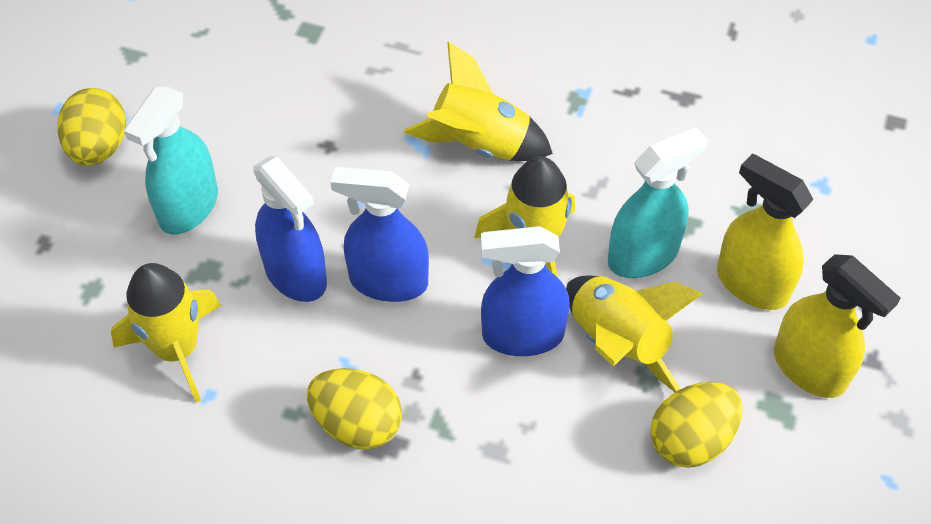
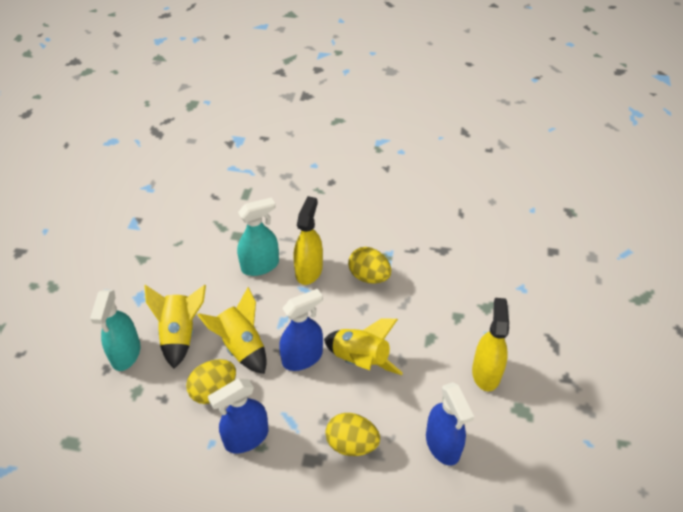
yellow rocket: 4 -> 3

